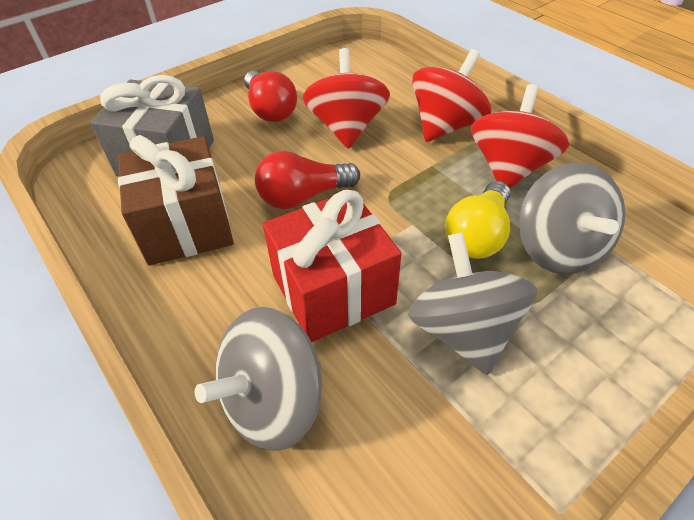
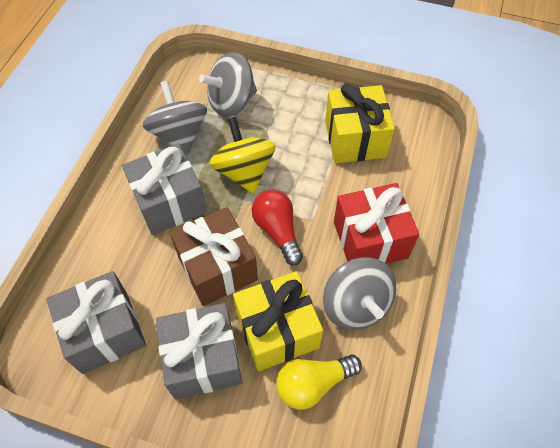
grey gift: 1 -> 3
red light bulb: 2 -> 1
red spinning top: 3 -> 0
yellow gift: 0 -> 2
yellow spinning top: 0 -> 1

